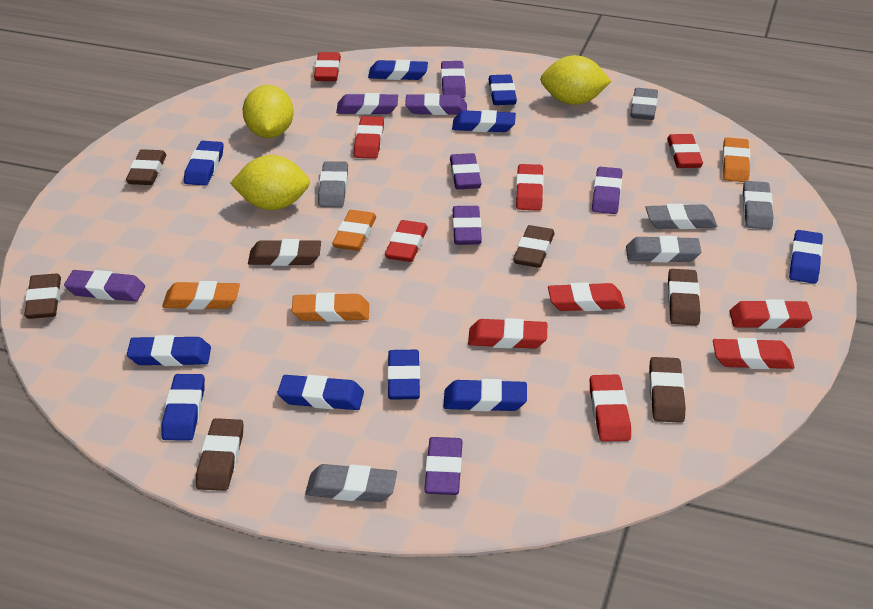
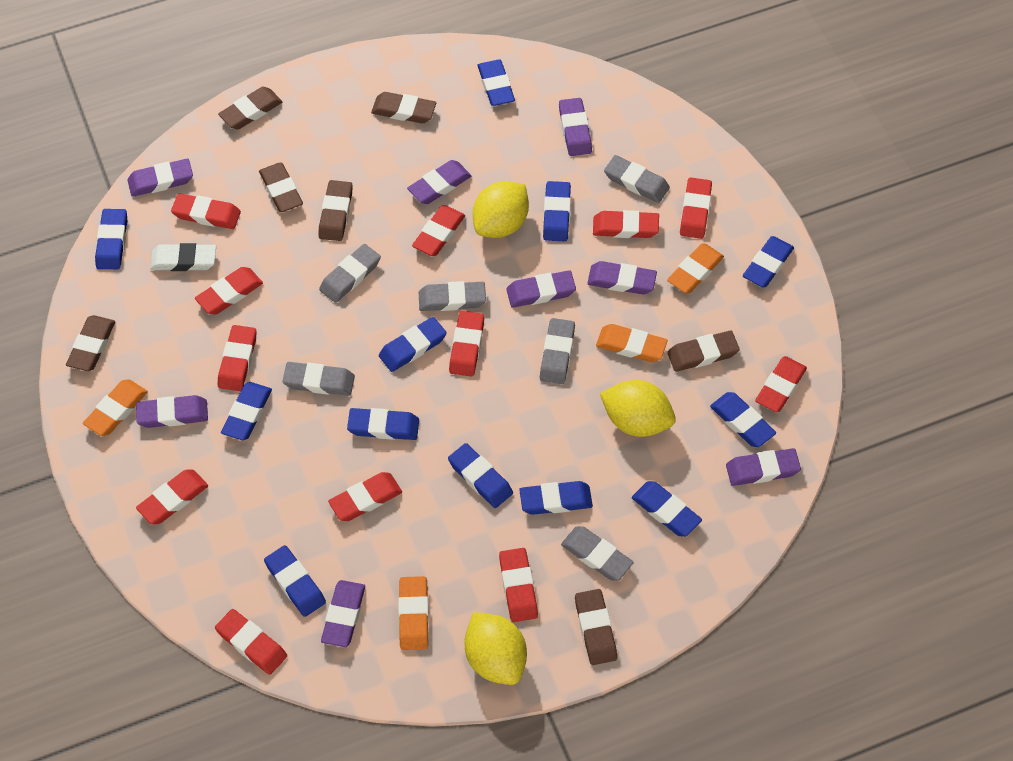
blue eraser: 10 -> 12
red eraser: 10 -> 12
white eraser: 0 -> 1

